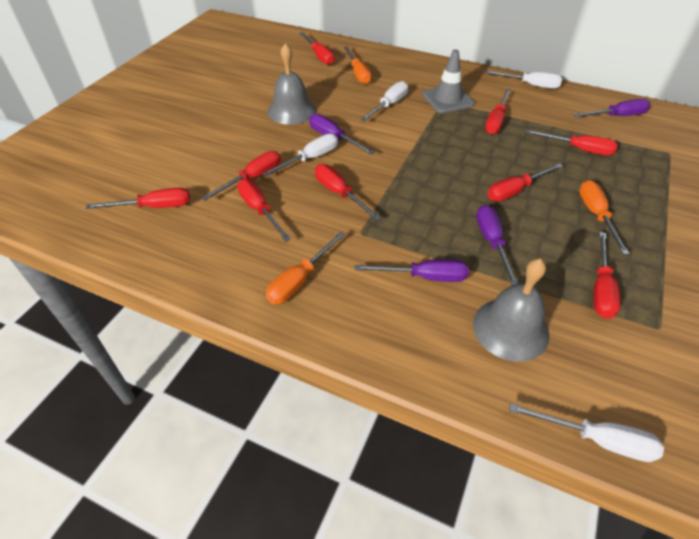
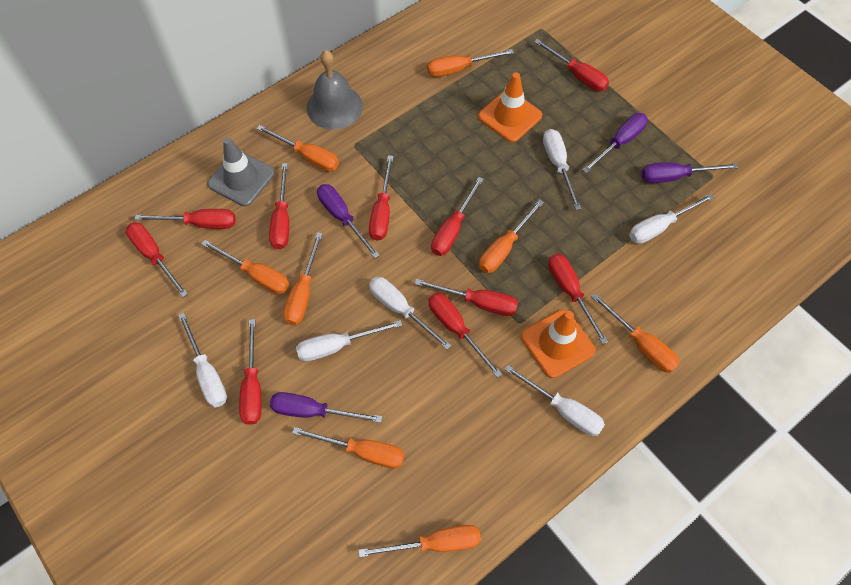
grey bell: 2 -> 1
orange screwdriver: 3 -> 8
orange traffic cone: 0 -> 2
red screwdriver: 9 -> 10
white screwdriver: 4 -> 6

